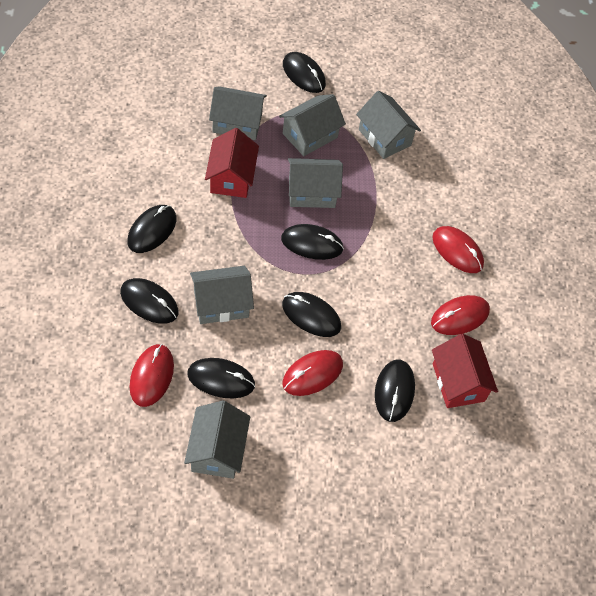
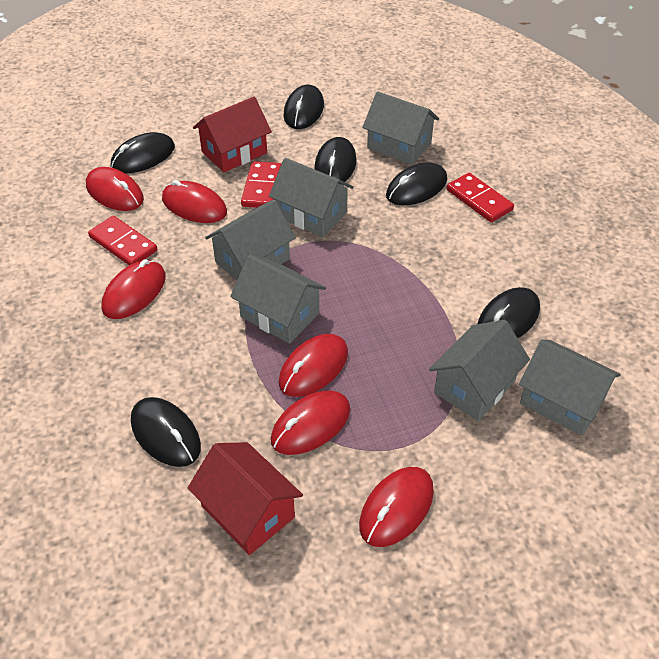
black mouse: 7 -> 6
red domino: 0 -> 3
red mouse: 4 -> 6

